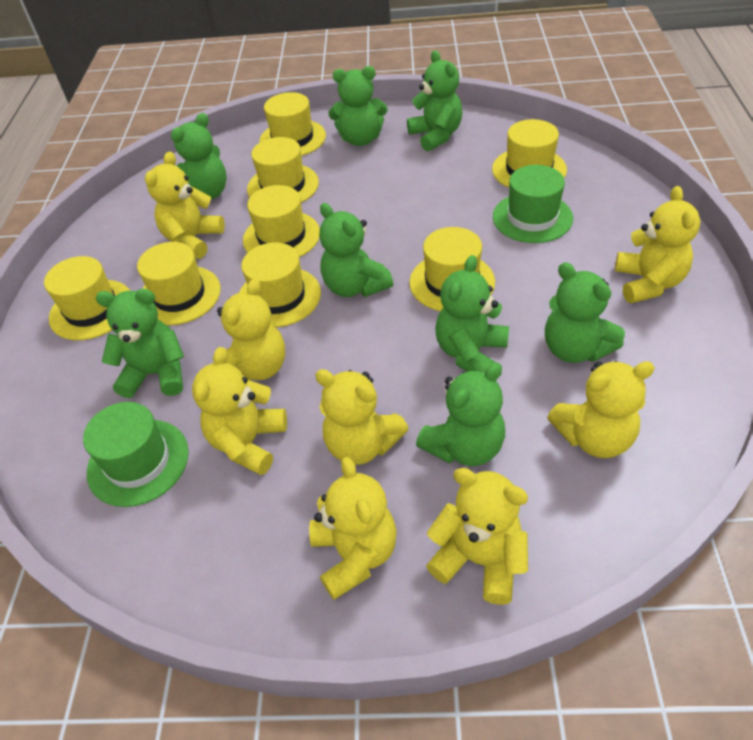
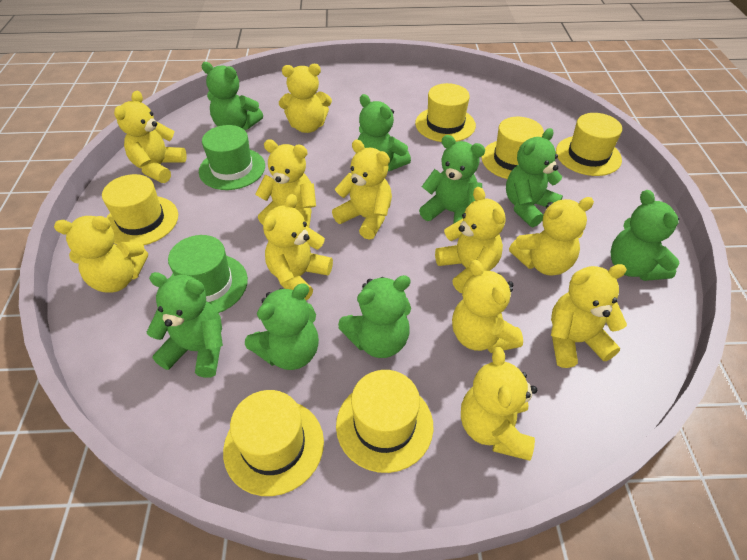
yellow hat: 8 -> 6
yellow teddy bear: 8 -> 11

